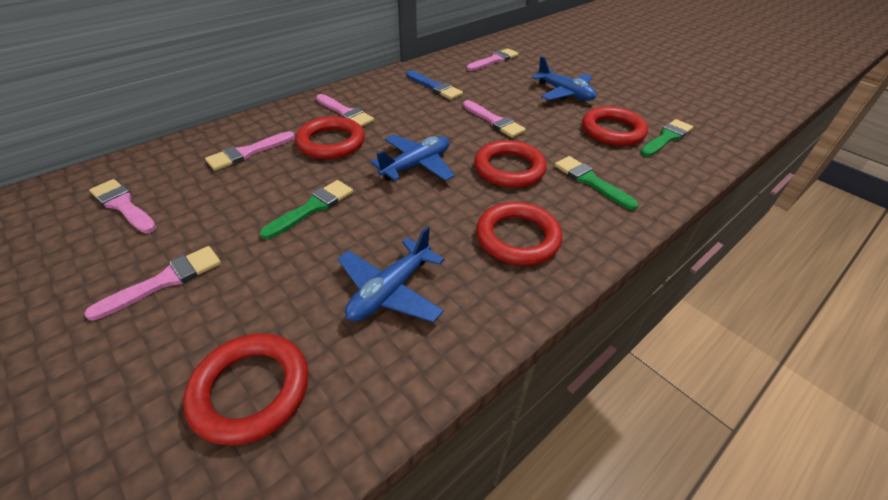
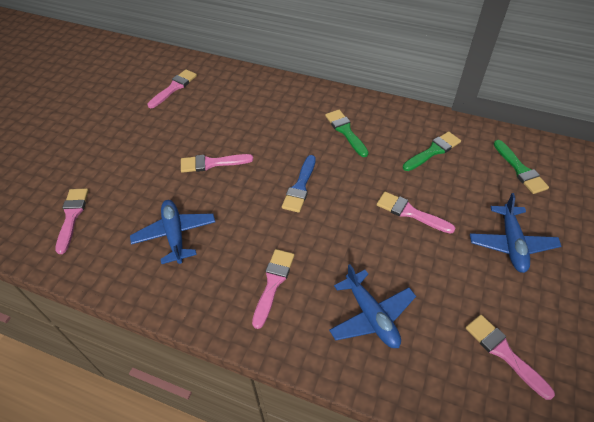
red ring: 5 -> 0

